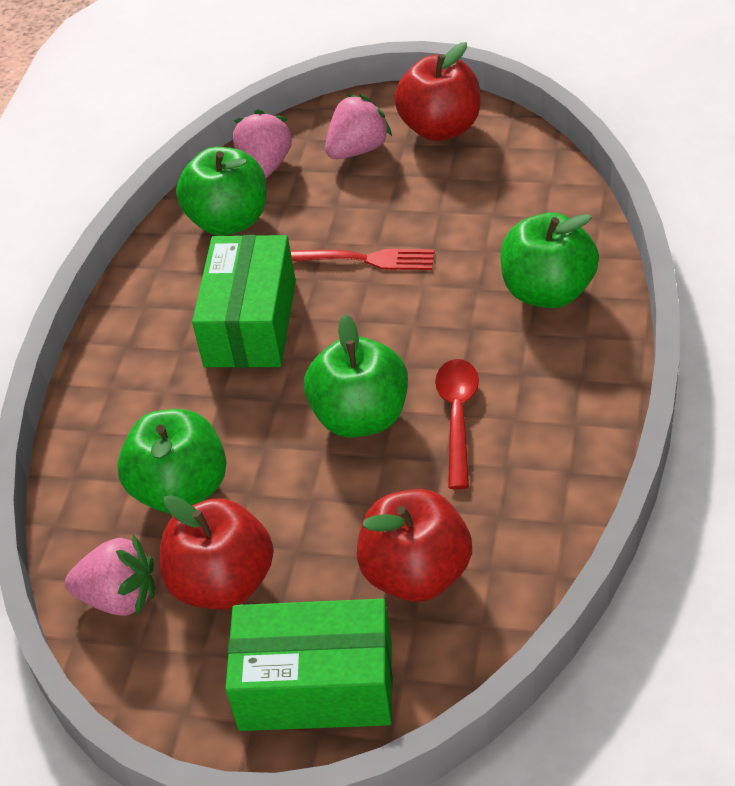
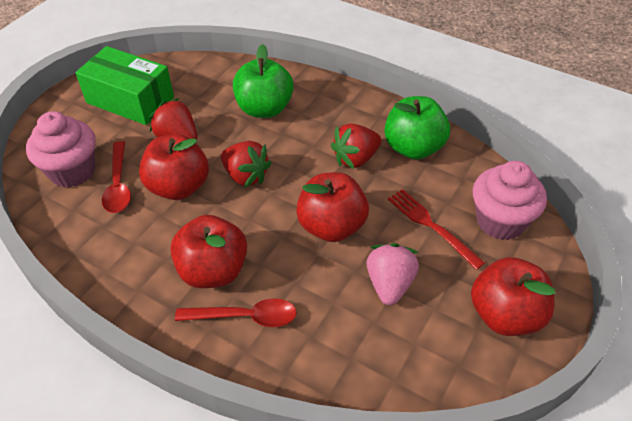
green apple: 4 -> 2
green box: 2 -> 1
pink cupcake: 0 -> 2
pink strawberry: 3 -> 1
red apple: 3 -> 4
red spoon: 1 -> 2
red strawberry: 0 -> 3

